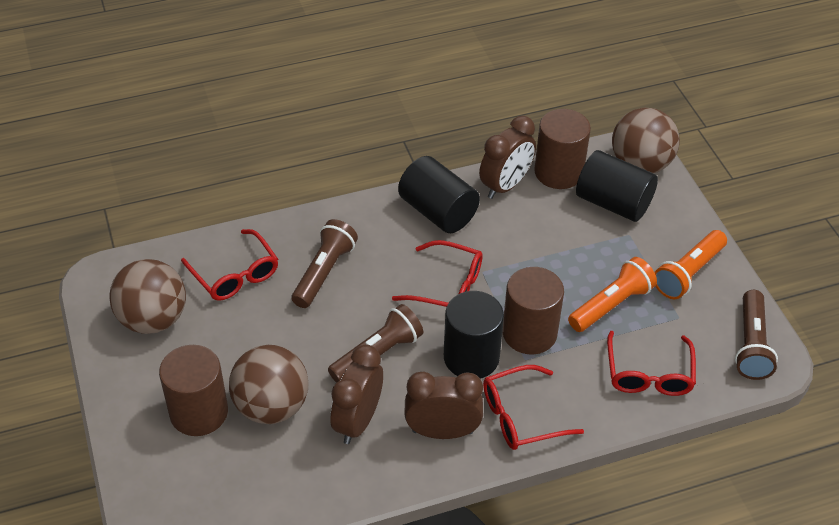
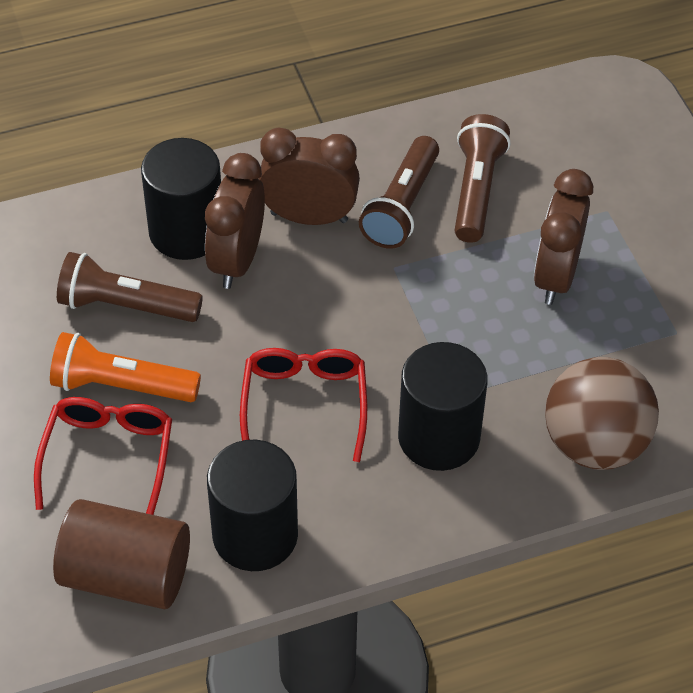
brown ball: 3 -> 1
brown cylinder: 3 -> 1
orange flashlight: 2 -> 1
red glasses: 4 -> 2

